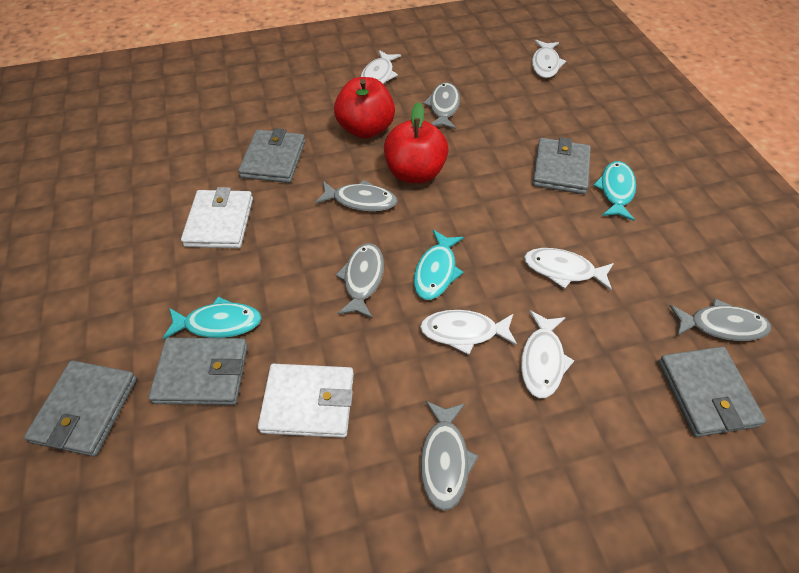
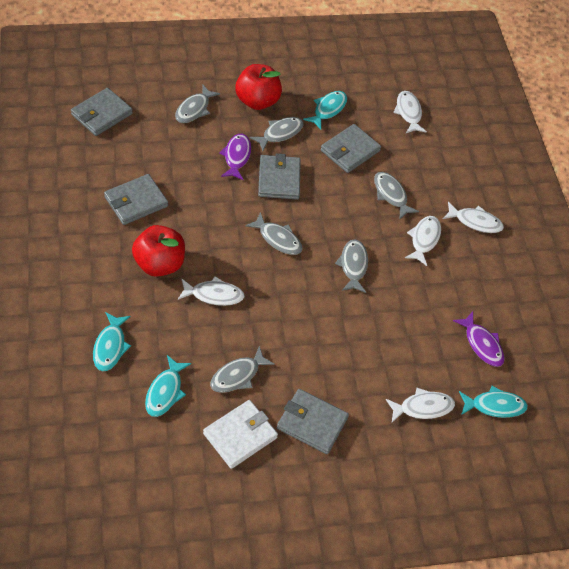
grey fish: 5 -> 6
purple fish: 0 -> 2
turquoise fish: 3 -> 4
white wallet: 2 -> 1

